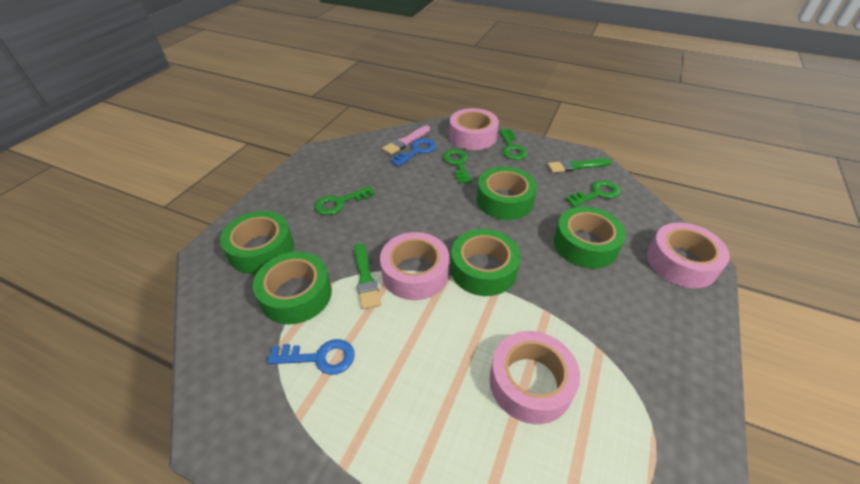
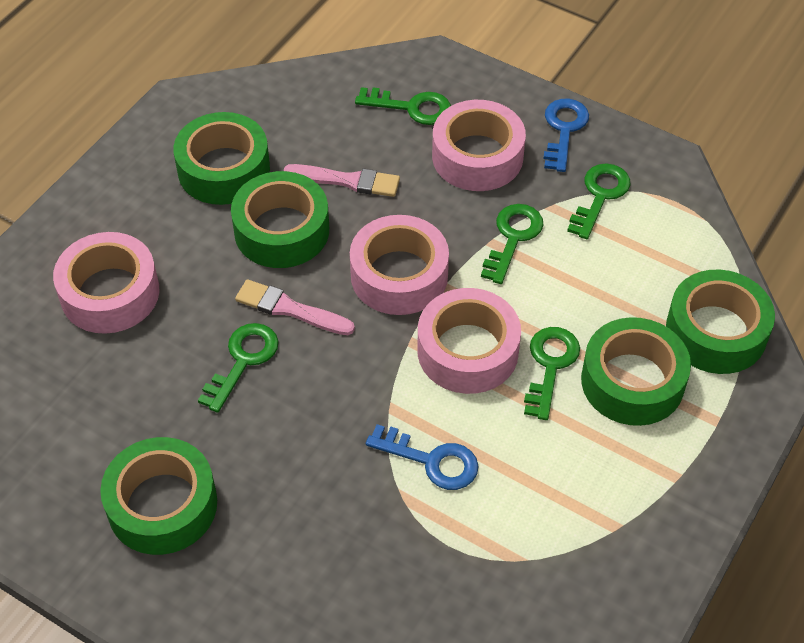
green brush: 2 -> 0
green key: 4 -> 5
pink brush: 1 -> 2

